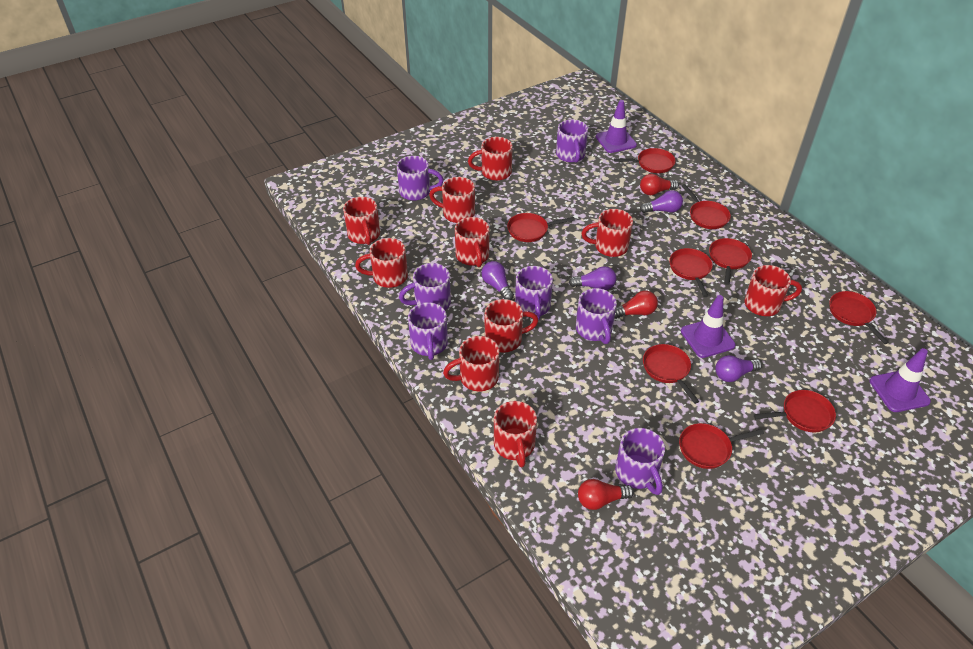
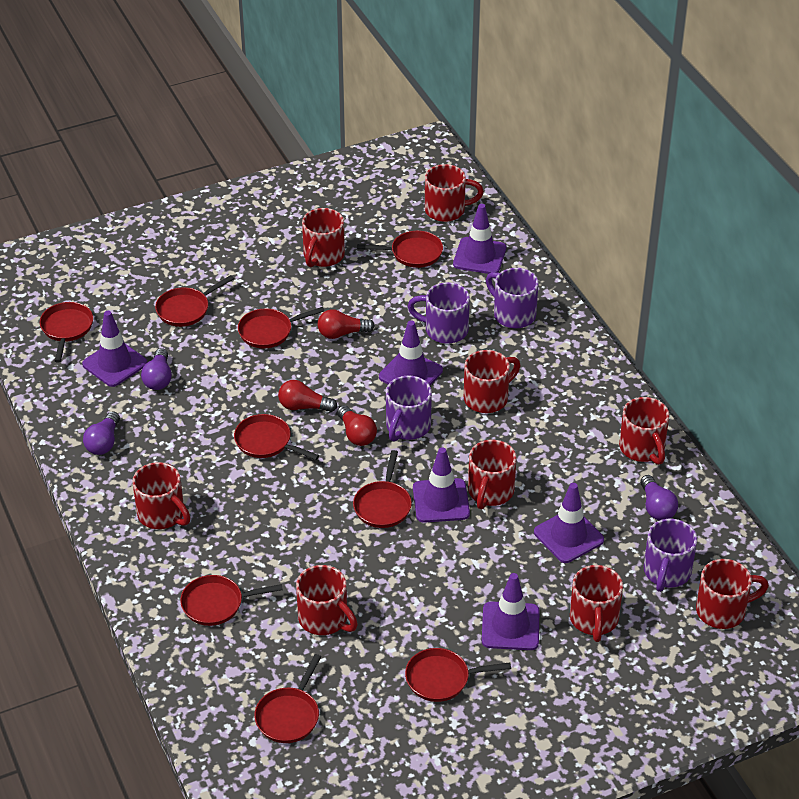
purple light bulb: 4 -> 3
purple mug: 7 -> 4
purple traffic cone: 3 -> 6
red mug: 10 -> 9

